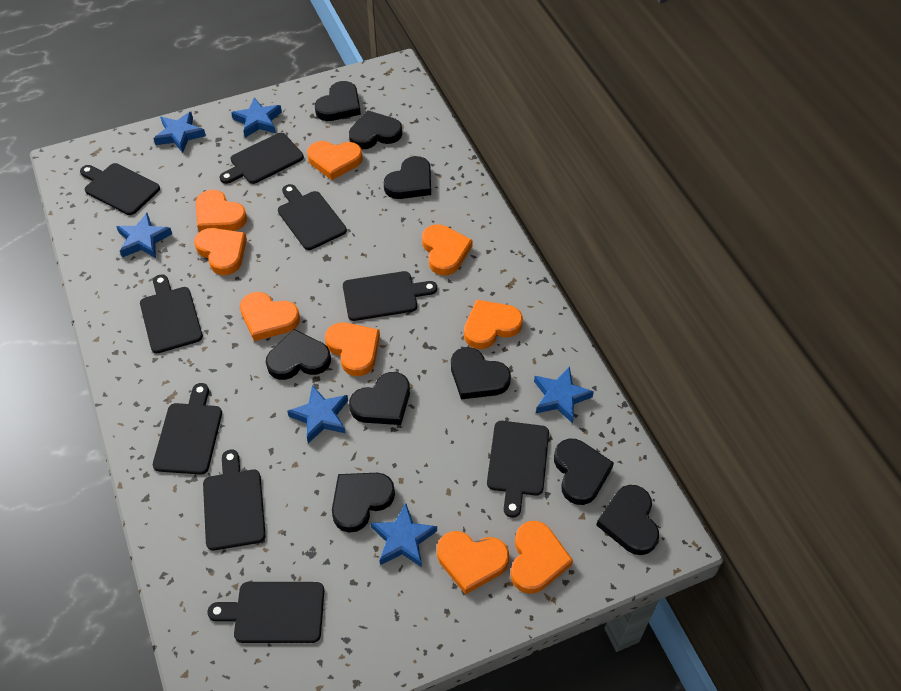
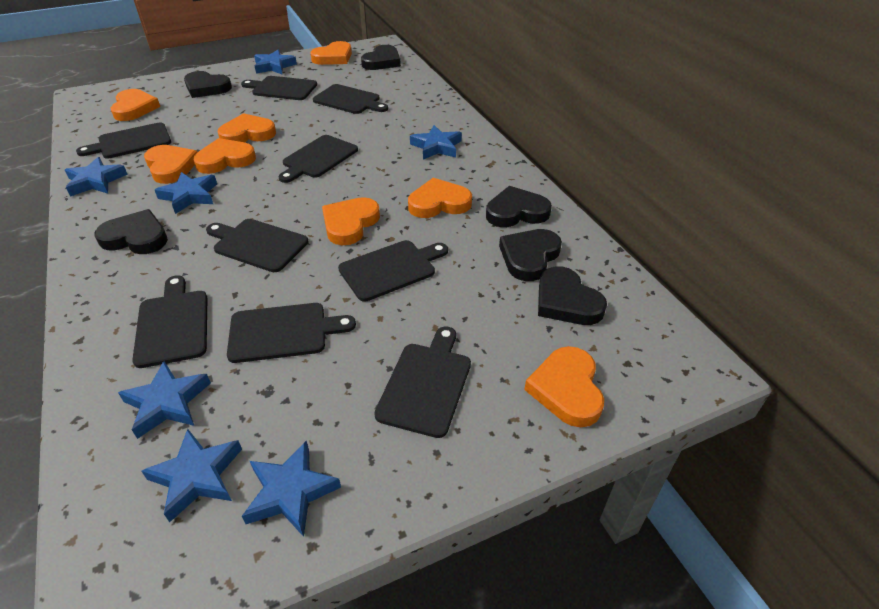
black heart: 9 -> 6
blue star: 6 -> 7
orange heart: 9 -> 8

